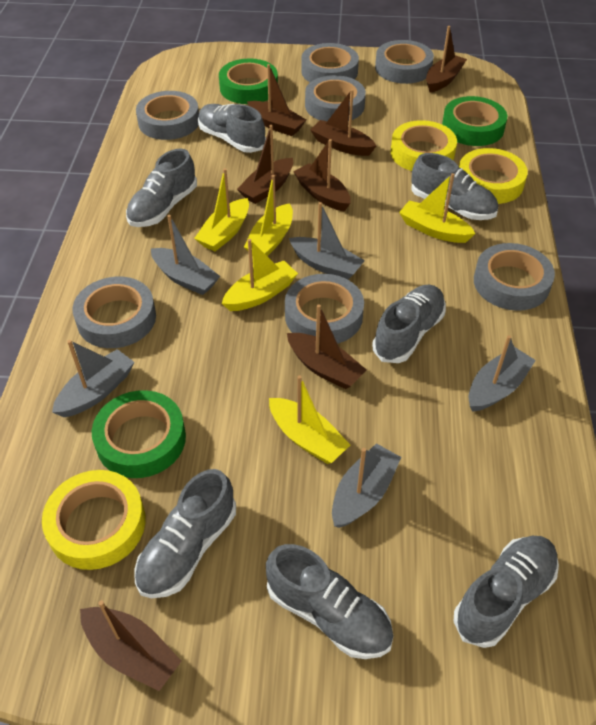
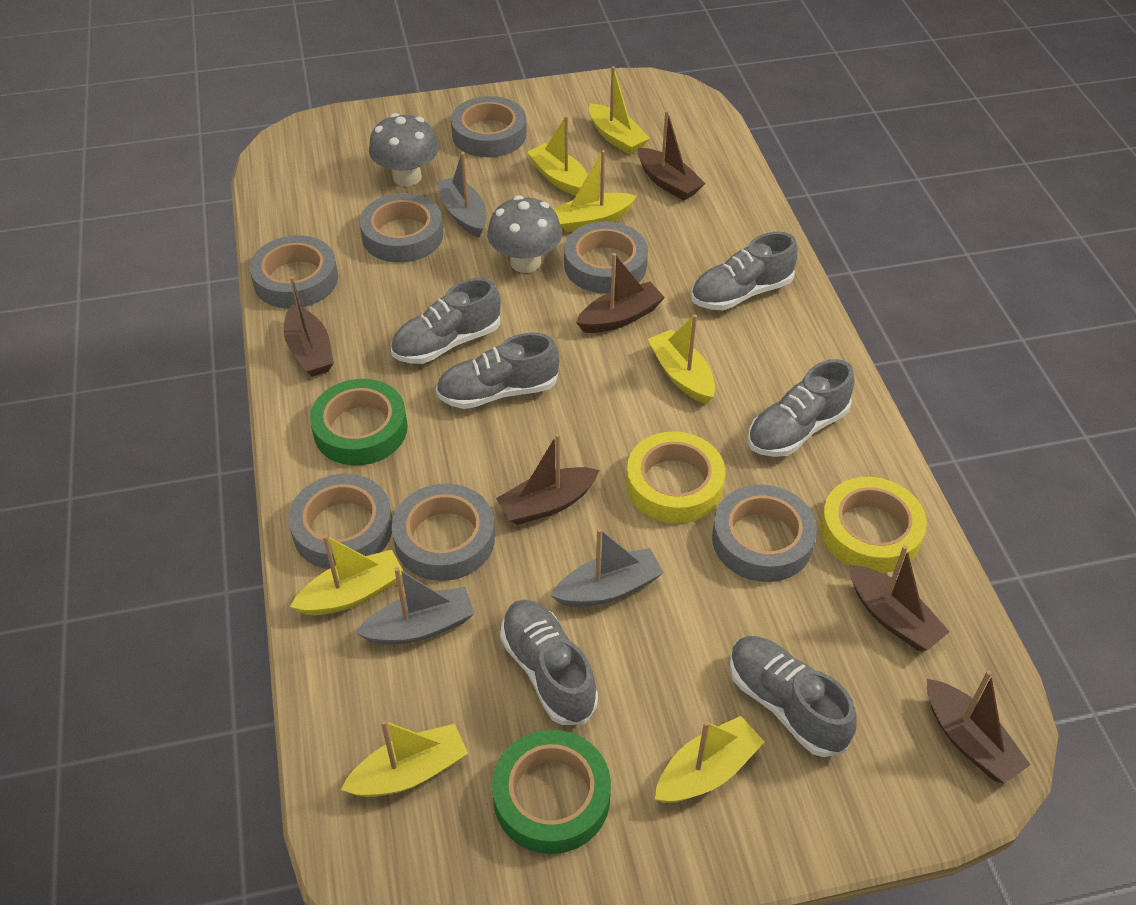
brown boat: 7 -> 6
green tape: 3 -> 2
grey boat: 5 -> 3
grey mushroom: 0 -> 2
grey shoe: 7 -> 6
yellow boat: 5 -> 7
yellow tape: 3 -> 2

